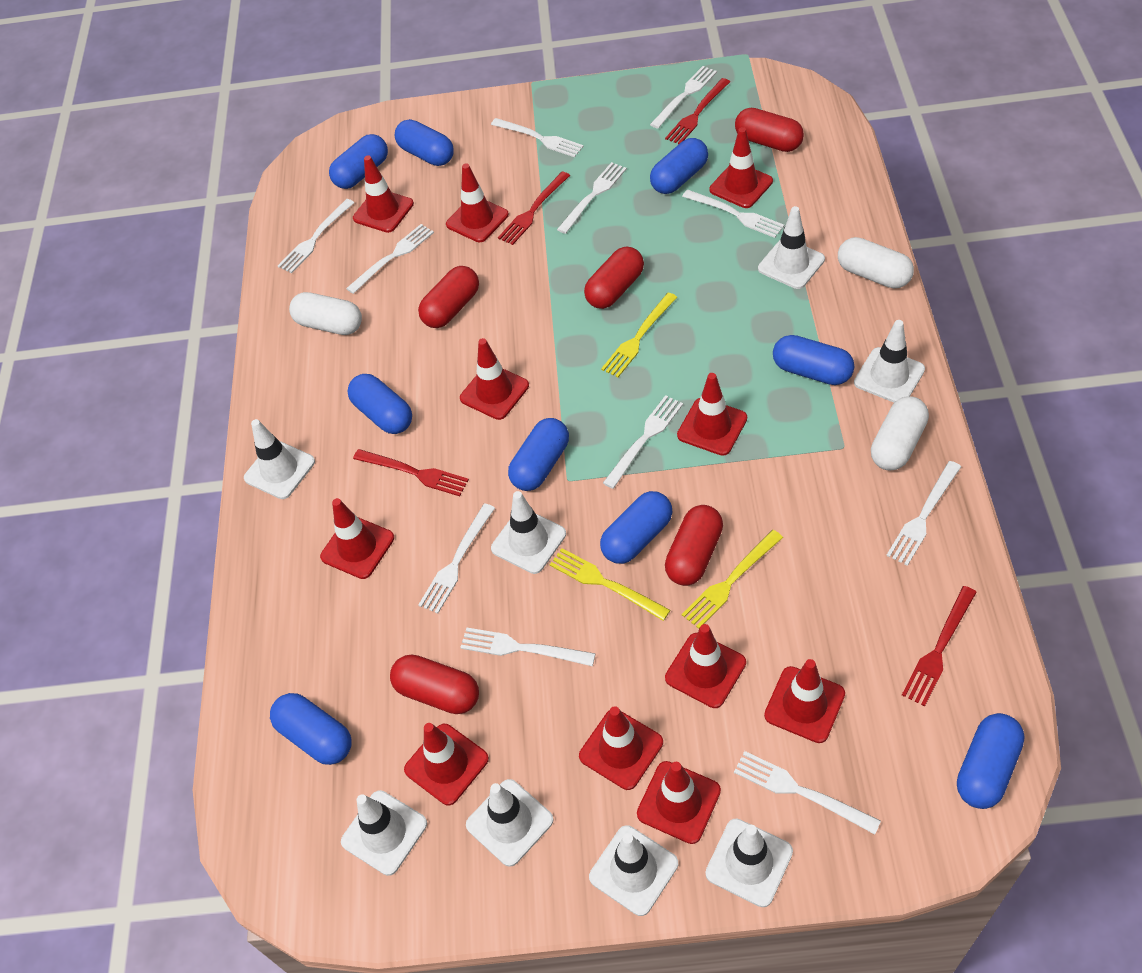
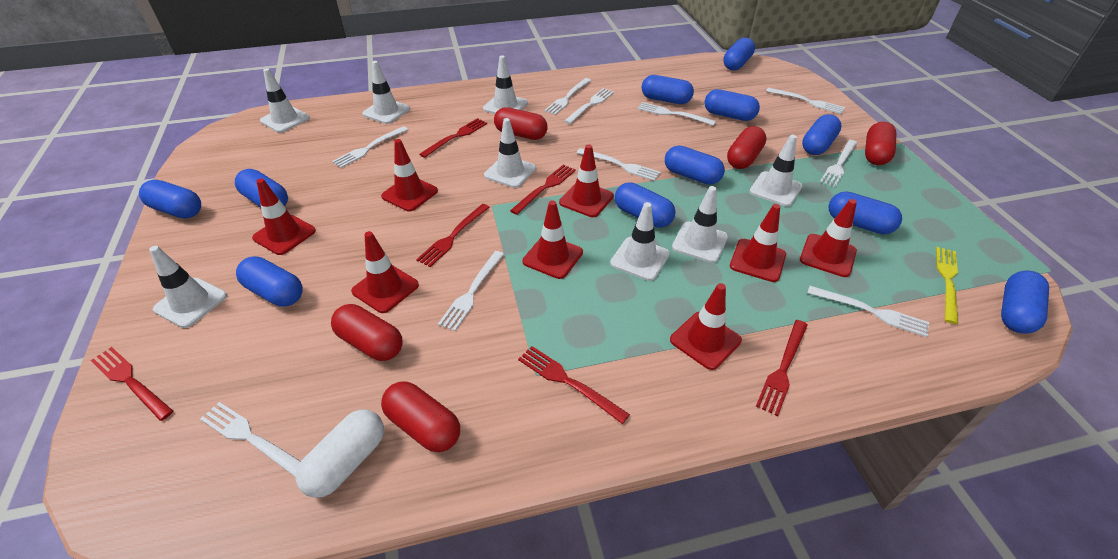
blue capsule: 9 -> 11
red fork: 4 -> 6
red traffic cone: 11 -> 8
white capsule: 3 -> 1
white fork: 11 -> 10
yellow fork: 3 -> 1

